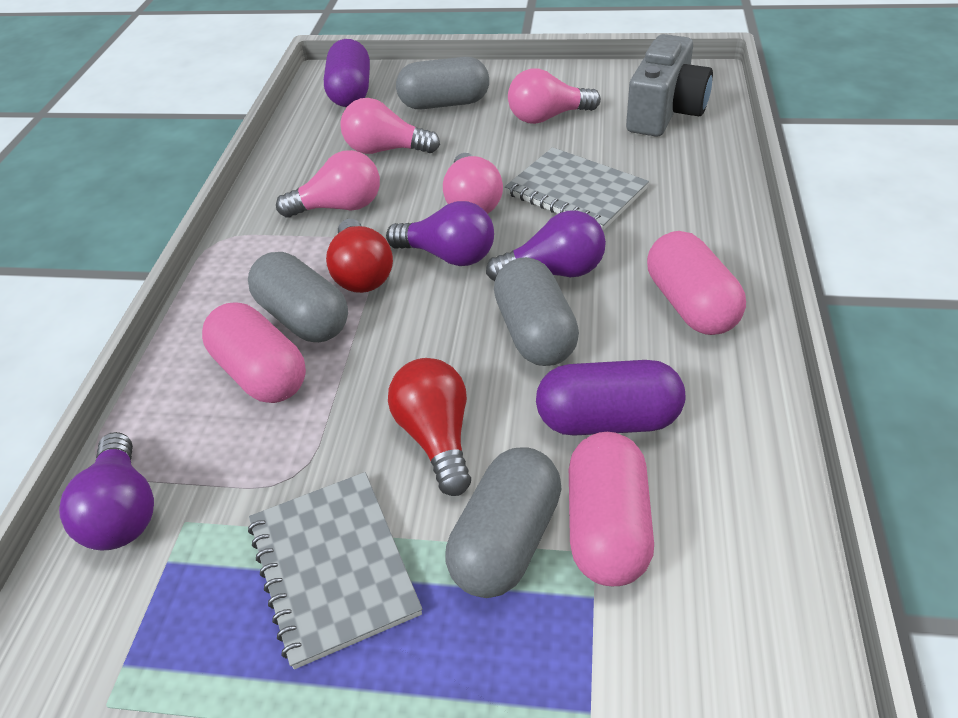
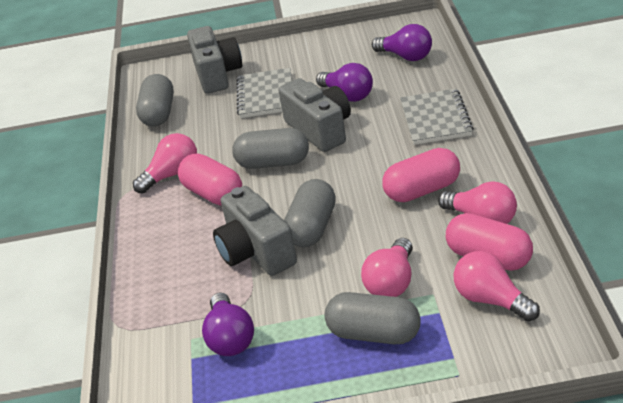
grey camera: 1 -> 3
purple capsule: 2 -> 0
red light bulb: 2 -> 0

